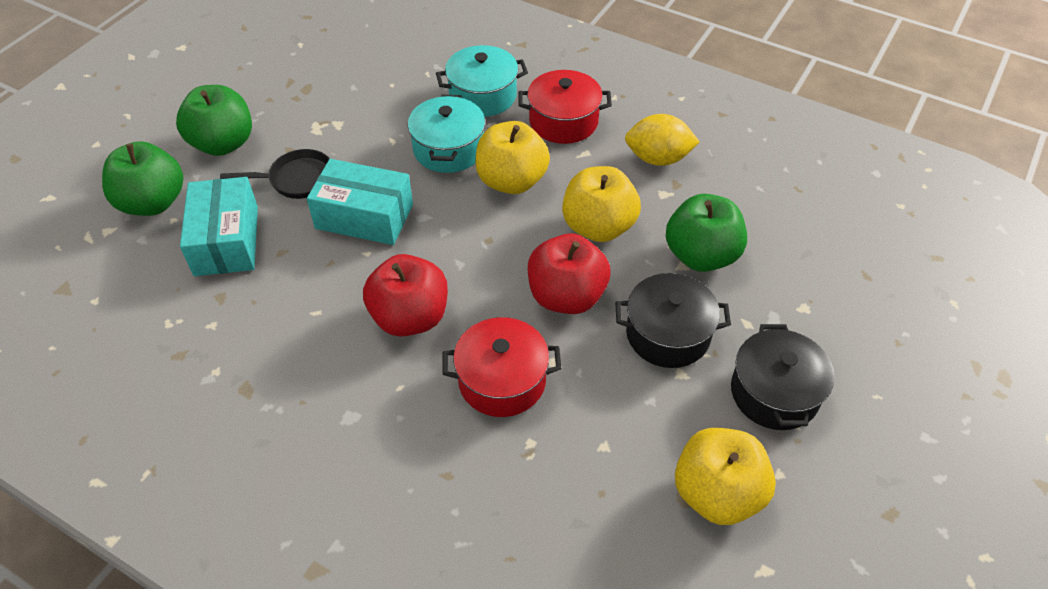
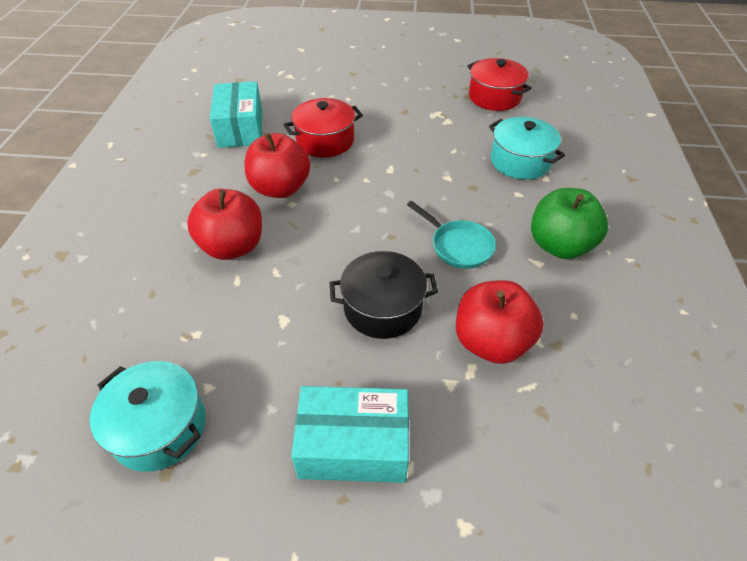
black pan: 1 -> 0
black pot: 2 -> 1
green apple: 3 -> 1
red apple: 2 -> 3
turquoise pan: 0 -> 1
yellow apple: 3 -> 0
yellow lemon: 1 -> 0

